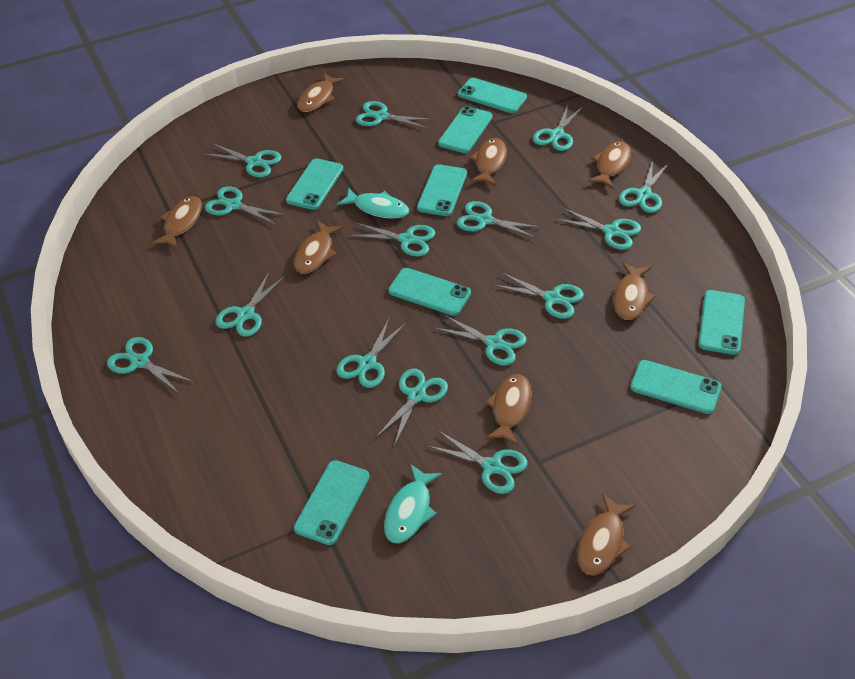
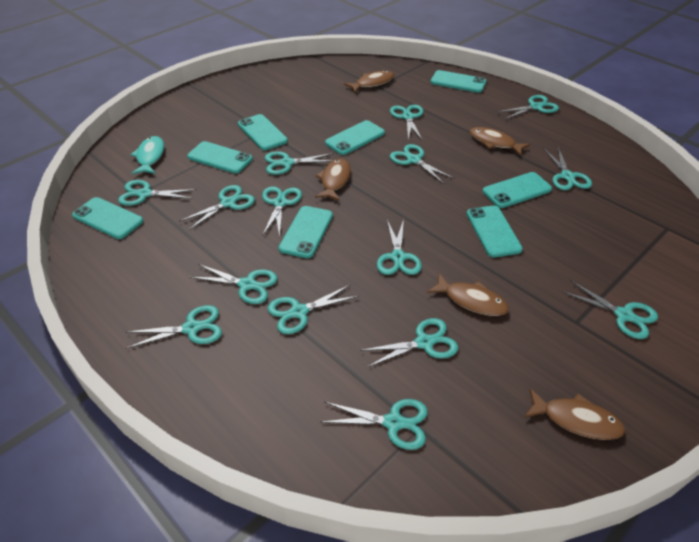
brown fish: 8 -> 5
turquoise fish: 2 -> 1

